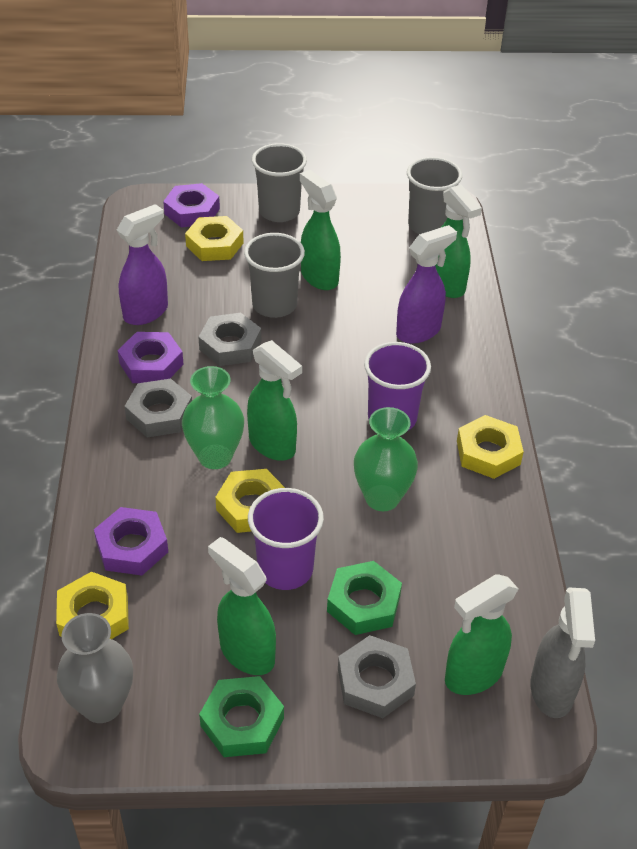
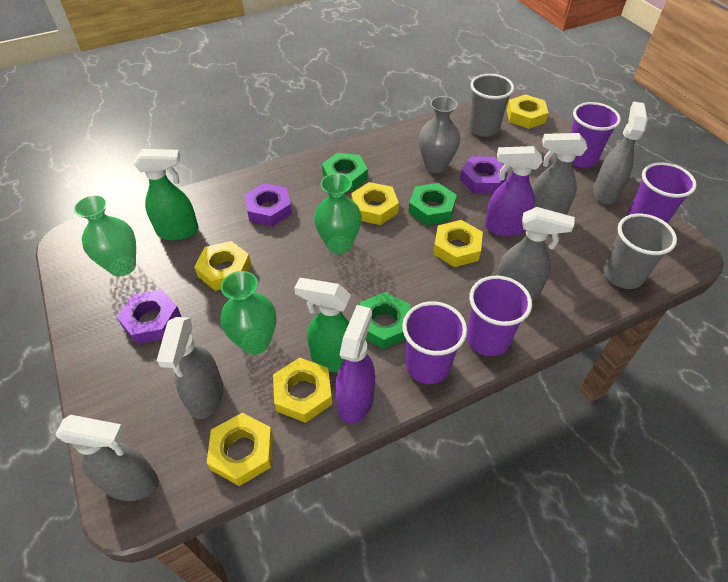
green nut: 2 -> 3
green spray bottle: 5 -> 2
green vase: 2 -> 3
grey cup: 3 -> 2
grey nut: 3 -> 0
grey spray bottle: 1 -> 5
purple cup: 2 -> 4
yellow nut: 4 -> 6

